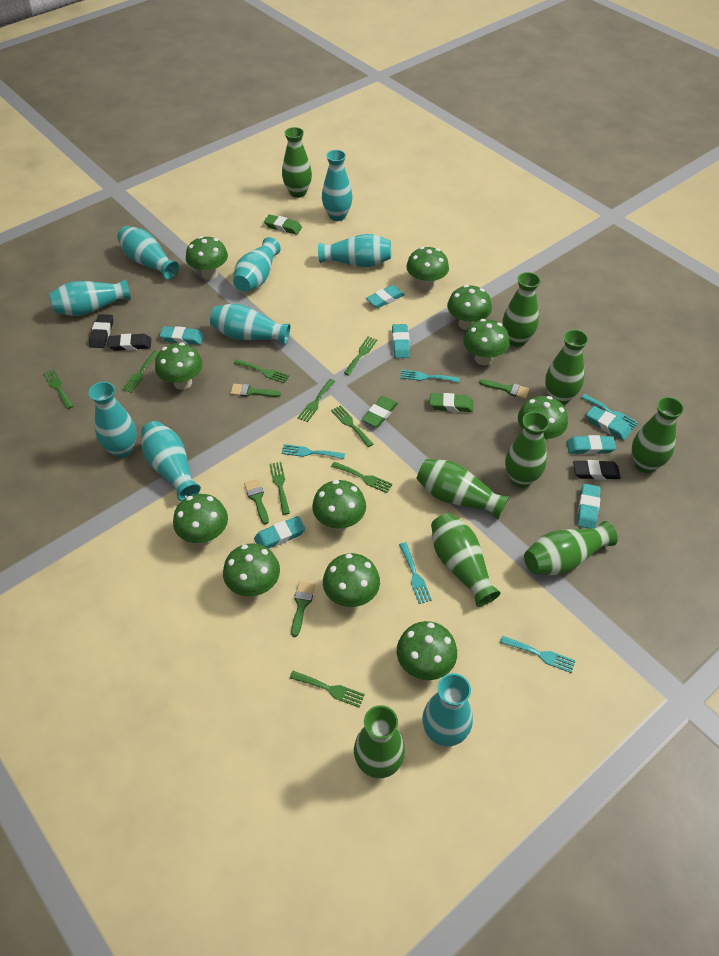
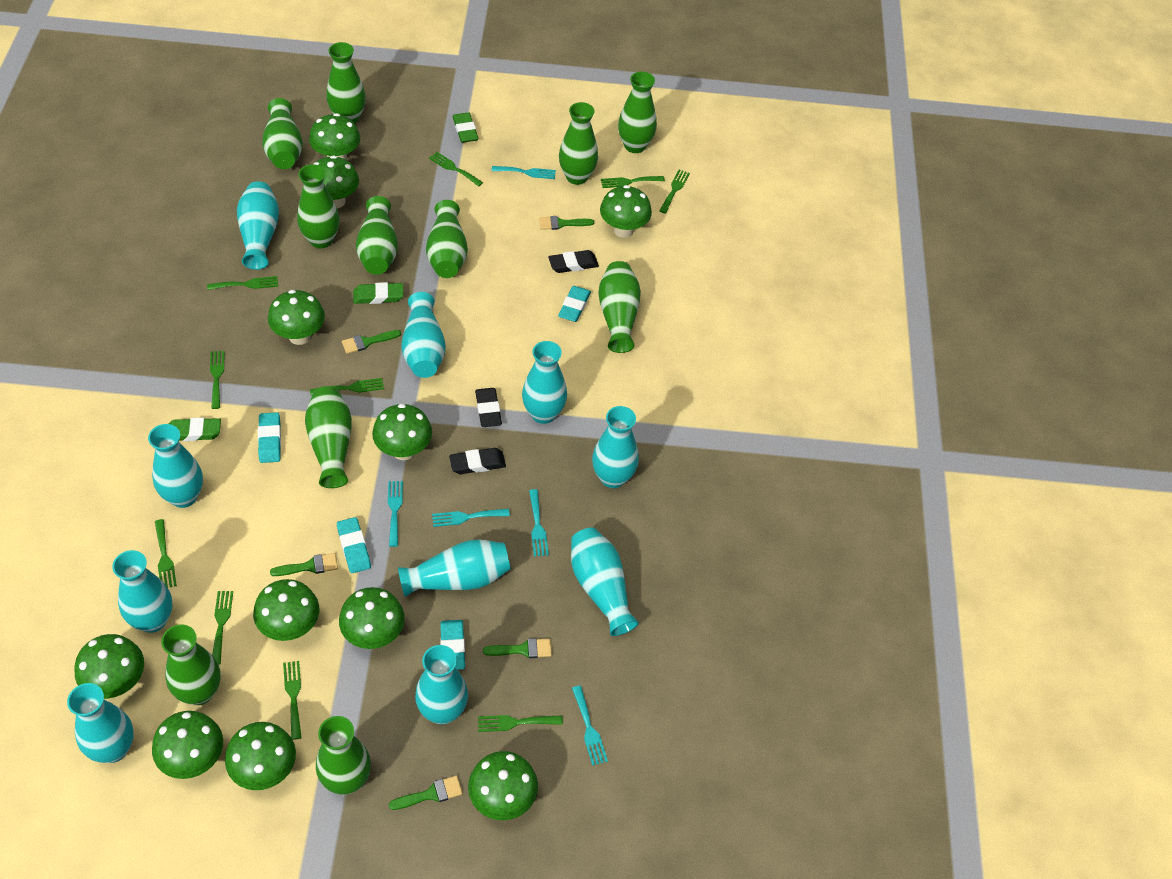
green brush: 4 -> 5
green fork: 9 -> 10
green vase: 9 -> 11
turquoise eraser: 7 -> 4
turquoise vase: 9 -> 10

